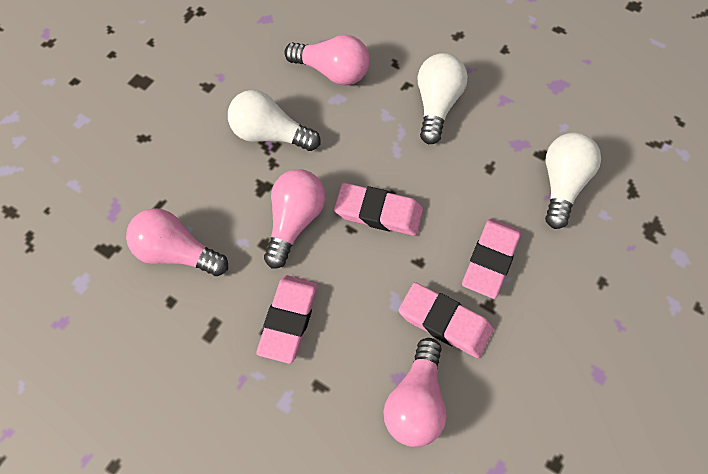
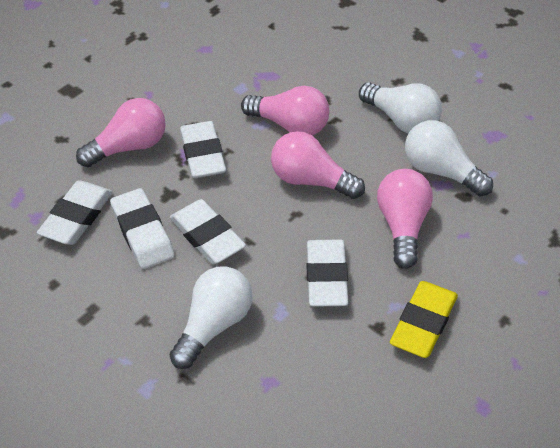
pink eraser: 4 -> 0
white eraser: 0 -> 5
yellow eraser: 0 -> 1

